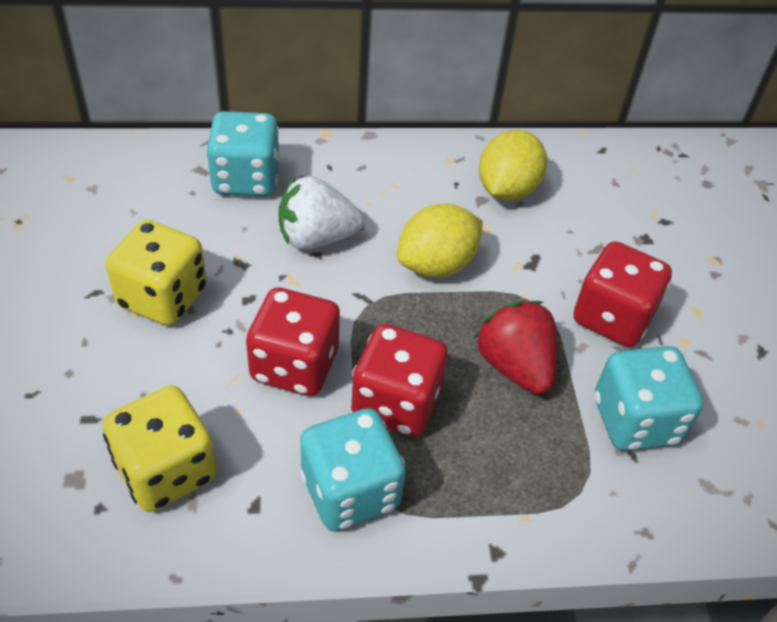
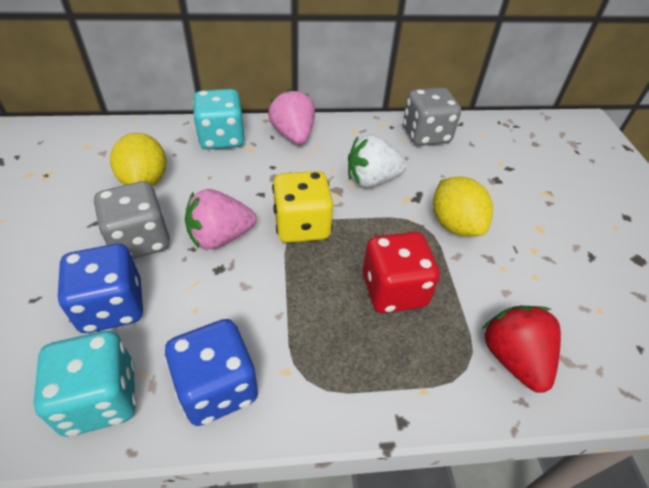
blue dice: 0 -> 2
grey dice: 0 -> 2
pink strawberry: 0 -> 2
red dice: 3 -> 1
turquoise dice: 3 -> 2
yellow dice: 2 -> 1

